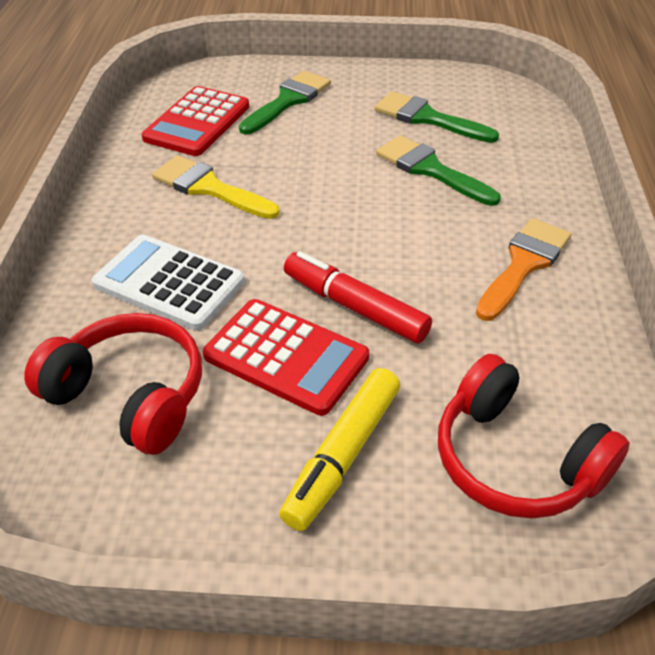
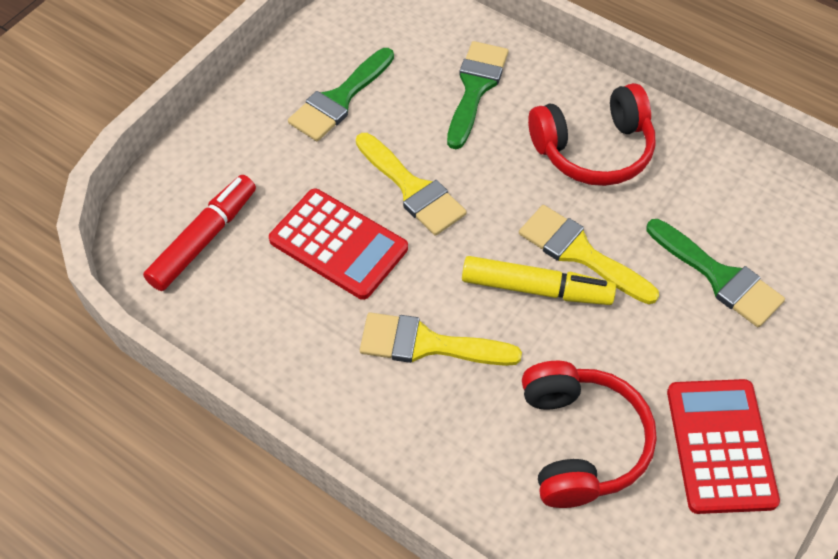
orange brush: 1 -> 0
white calculator: 1 -> 0
yellow brush: 1 -> 3

